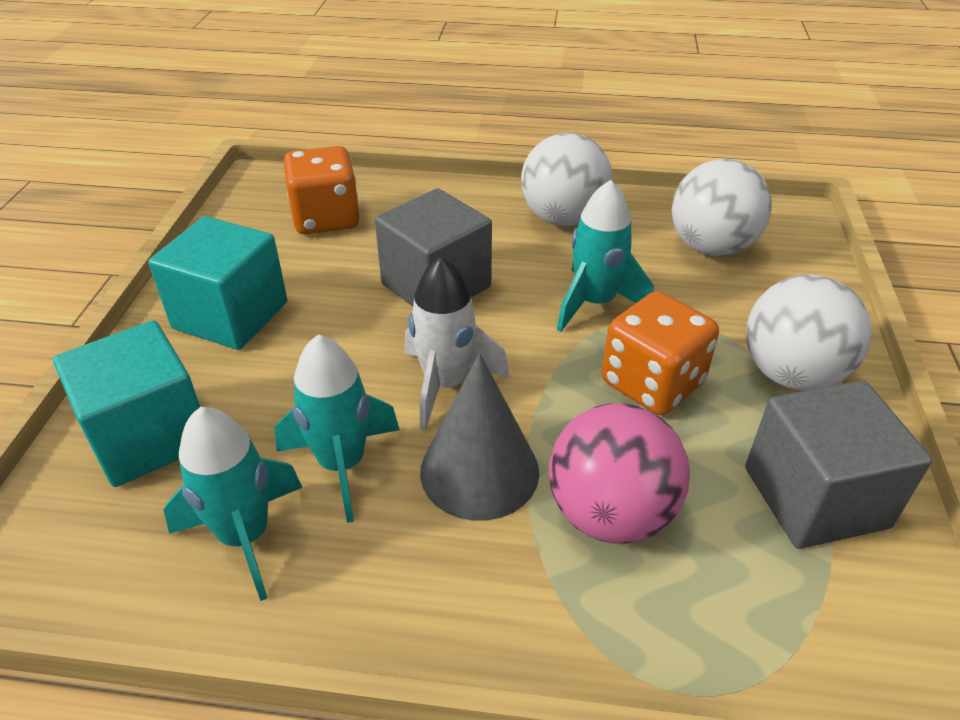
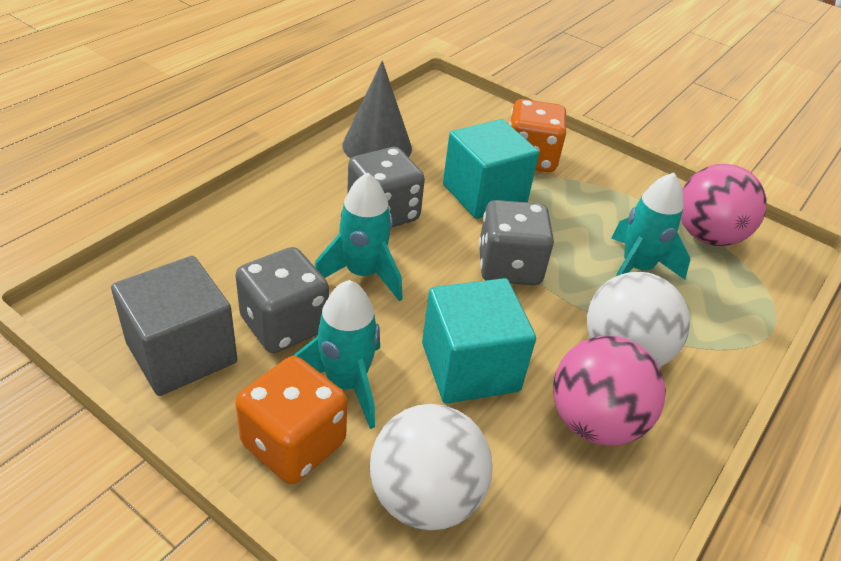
grey cube: 2 -> 1
grey dice: 0 -> 3
pink ball: 1 -> 2
white ball: 3 -> 2
white rocket: 1 -> 0

